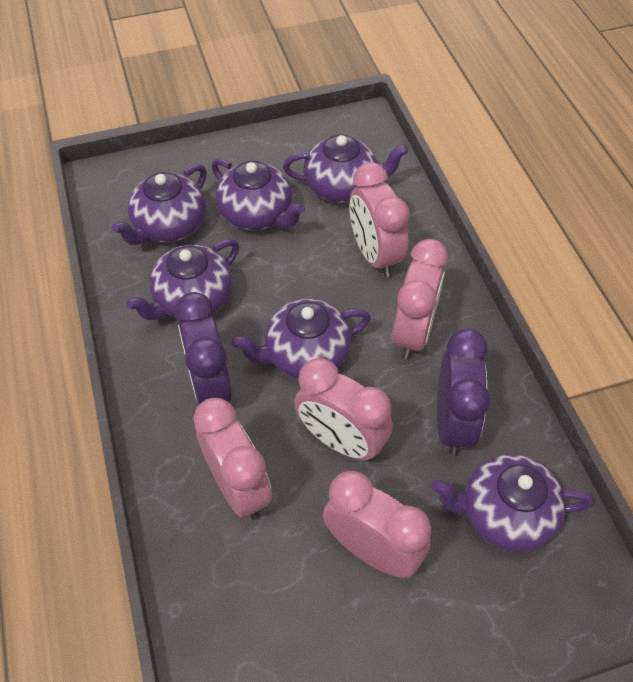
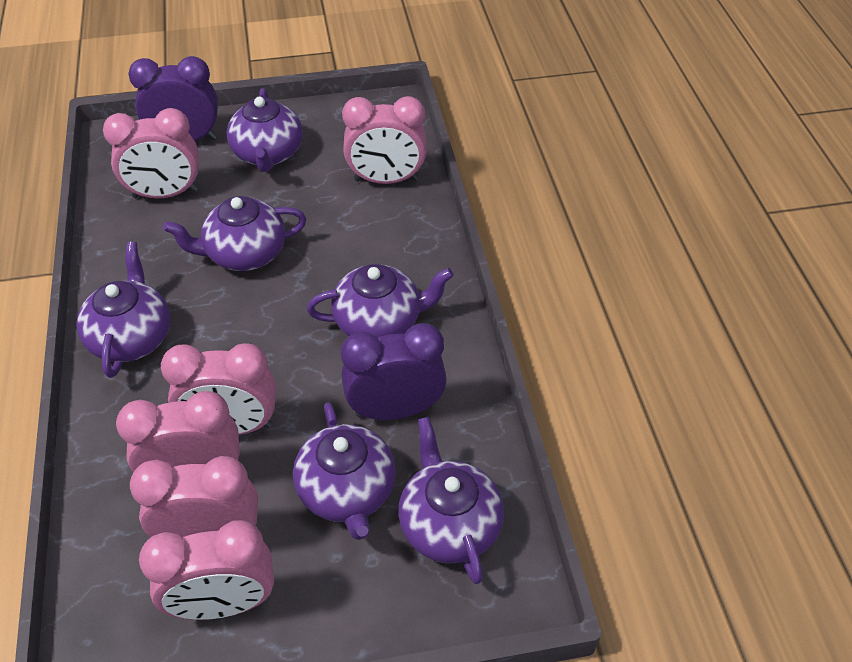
pink clock: 5 -> 6

